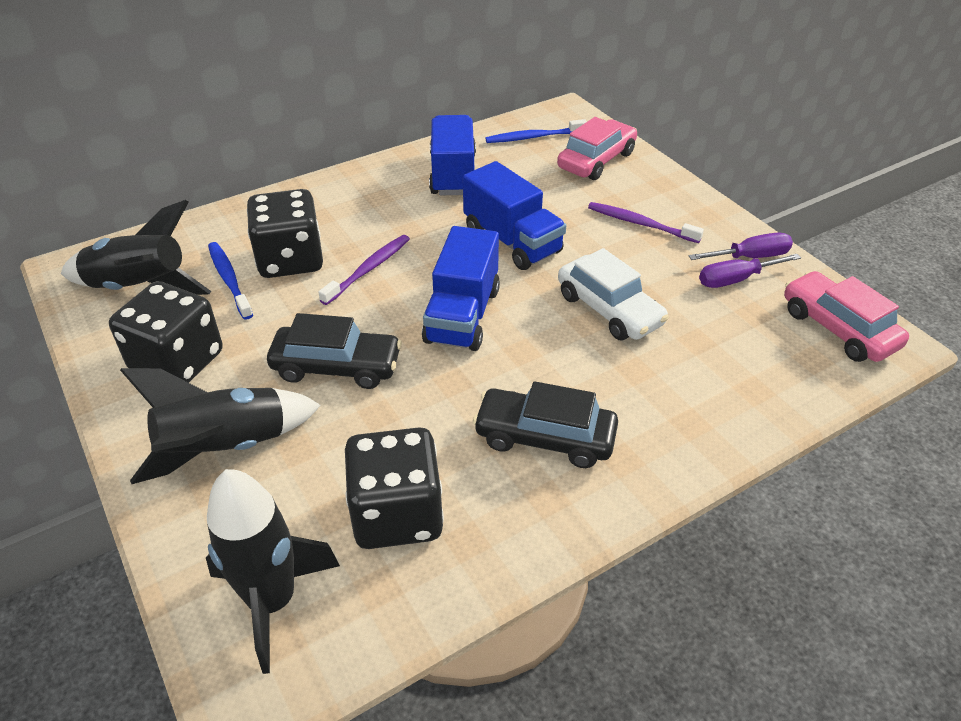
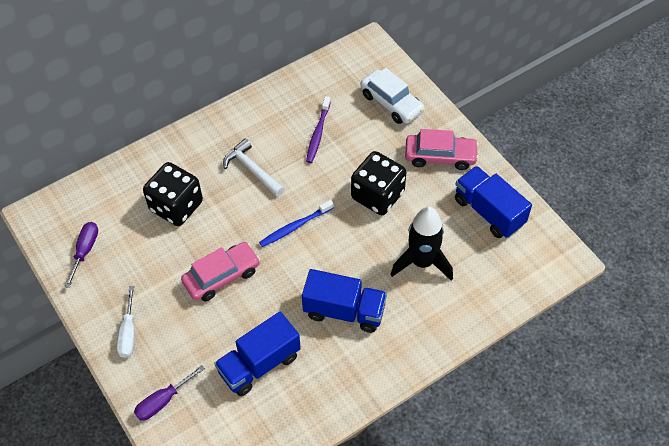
black car: 2 -> 0
black dice: 3 -> 2
black rocket: 3 -> 1
blue toothbrush: 2 -> 1
purple toothbrush: 2 -> 1
white hammer: 0 -> 1
white screwdriver: 0 -> 1

